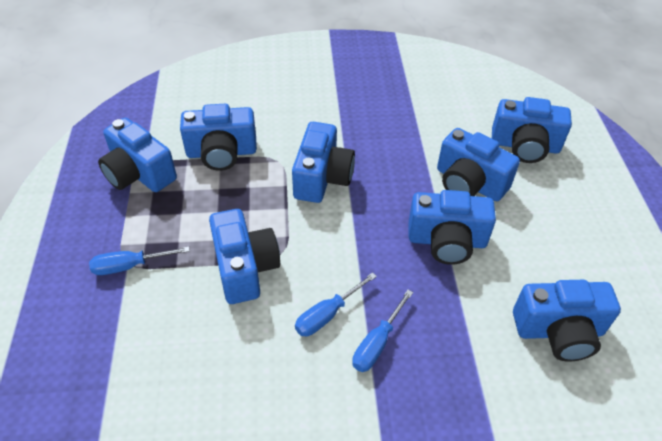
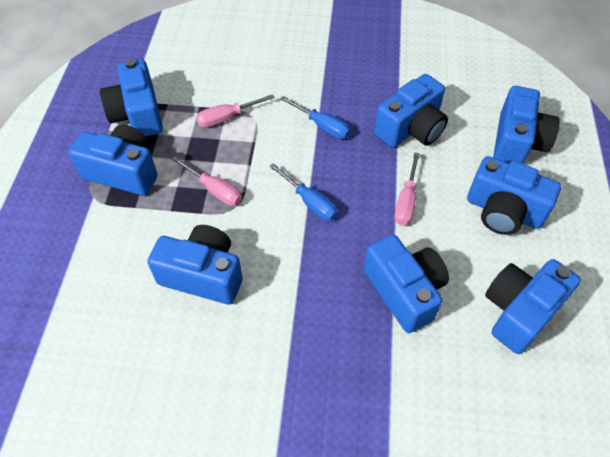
blue screwdriver: 3 -> 2
pink screwdriver: 0 -> 3

